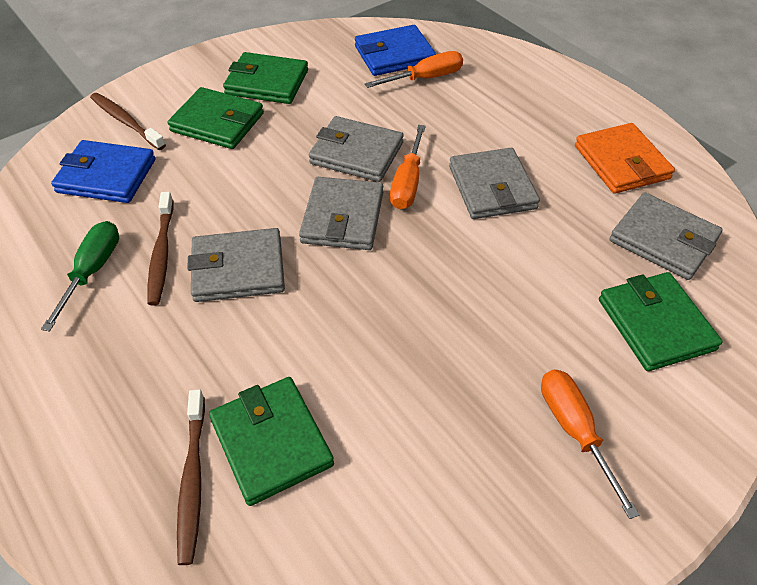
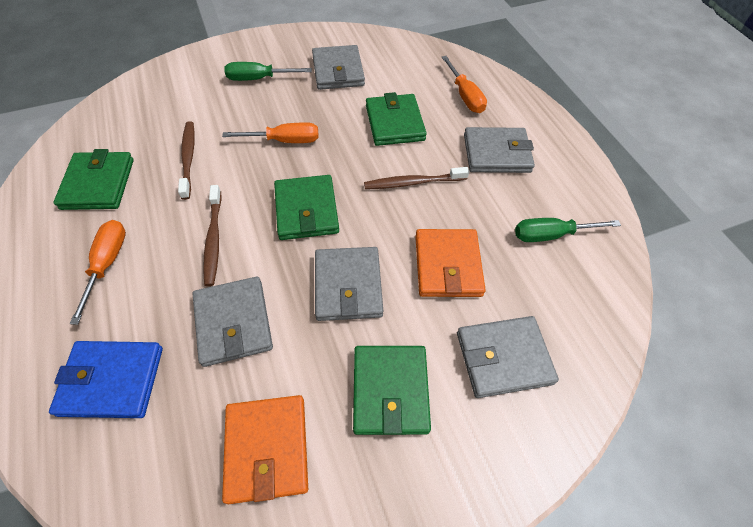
blue wallet: 2 -> 1
green screwdriver: 1 -> 2
orange wallet: 1 -> 2

